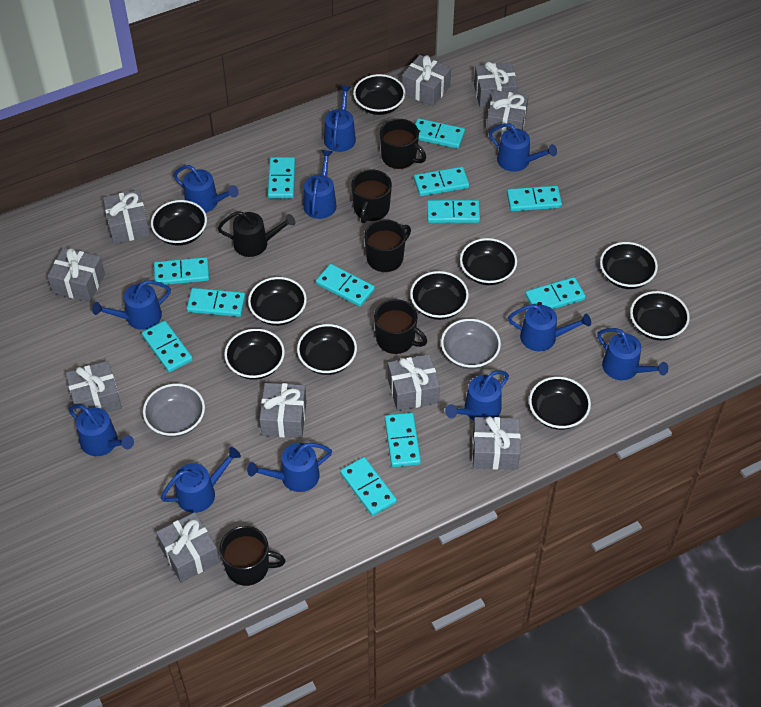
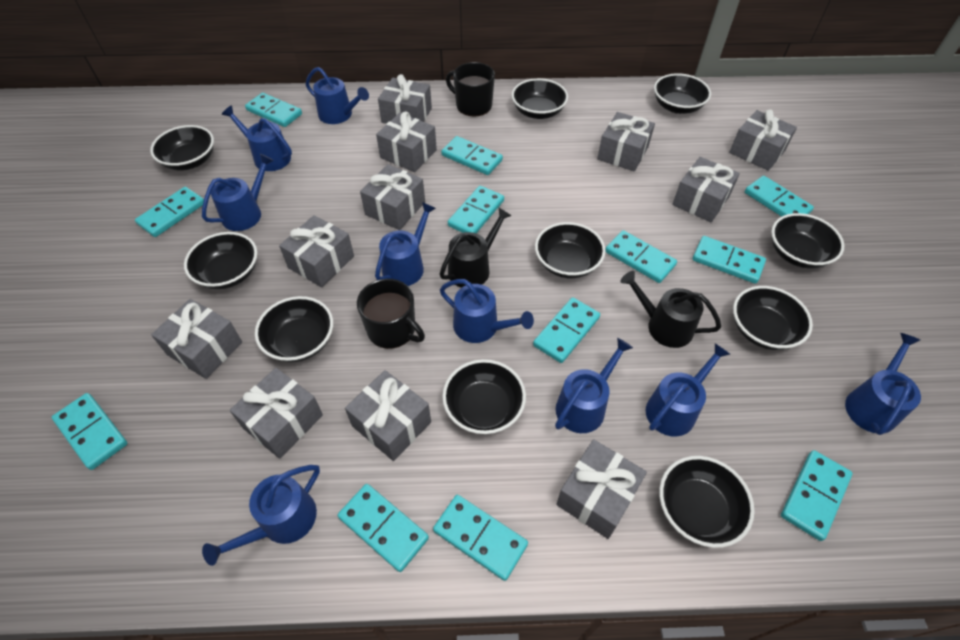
black mug: 5 -> 2
black watering can: 1 -> 2
blue watering can: 11 -> 9
grey bowl: 2 -> 0
grey gift: 10 -> 11

